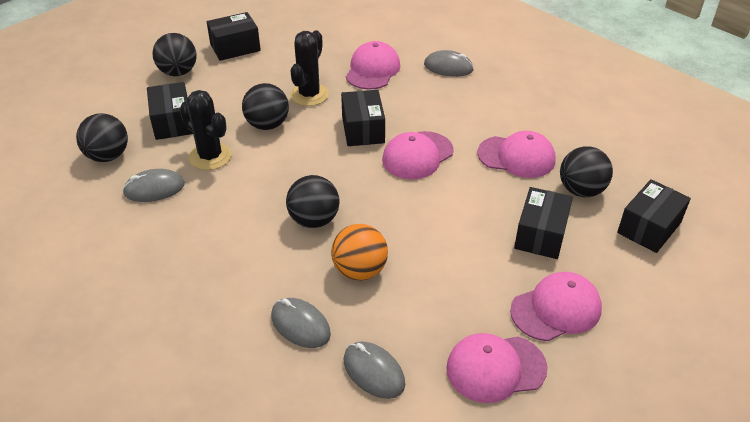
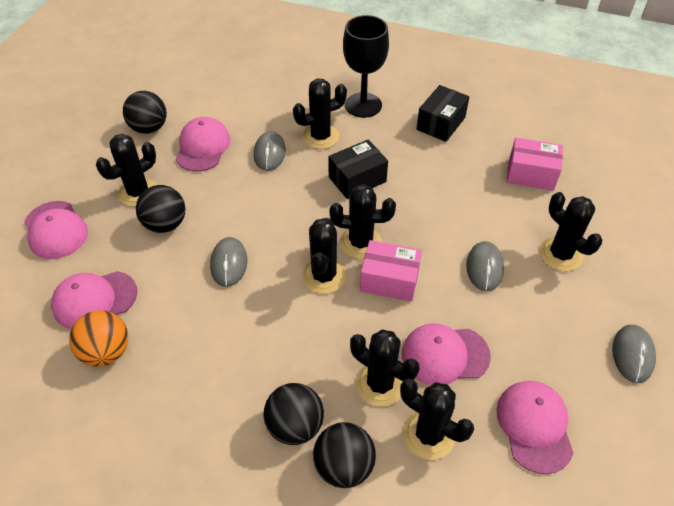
black ball: 5 -> 4
black box: 5 -> 2
black cactus: 2 -> 7
black goblet: 0 -> 1
pink box: 0 -> 2

